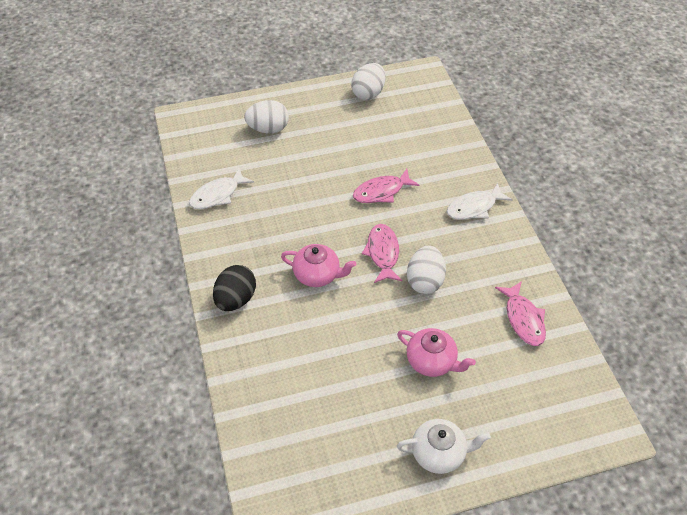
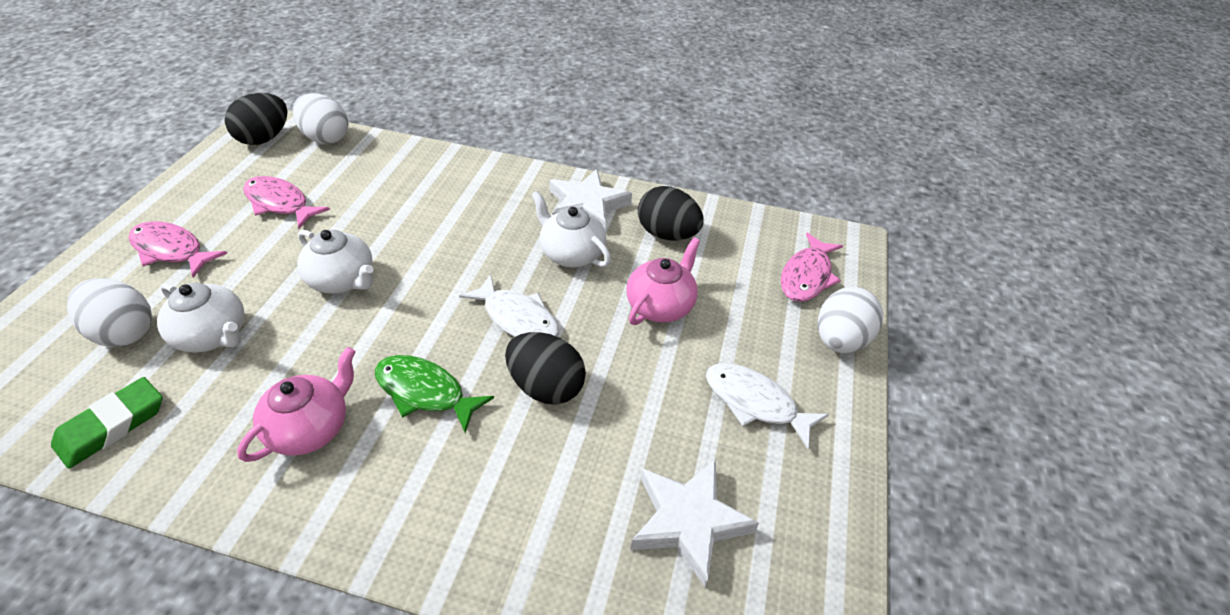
black egg: 1 -> 3
green eraser: 0 -> 1
green fish: 0 -> 1
white star: 0 -> 2
white teapot: 1 -> 3

